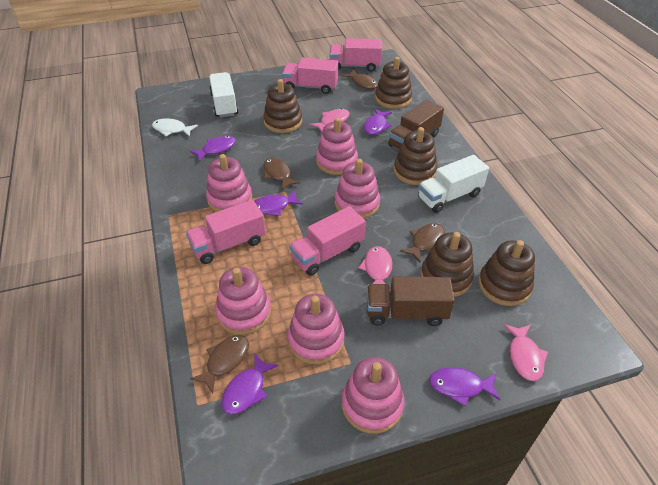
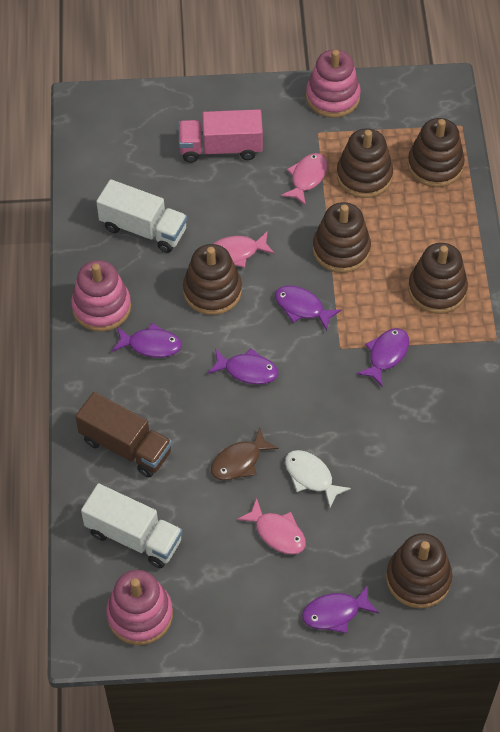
brown fish: 4 -> 1
brown stacking toy: 5 -> 6
brown truck: 2 -> 1
pink stacking toy: 6 -> 3
pink truck: 4 -> 1

